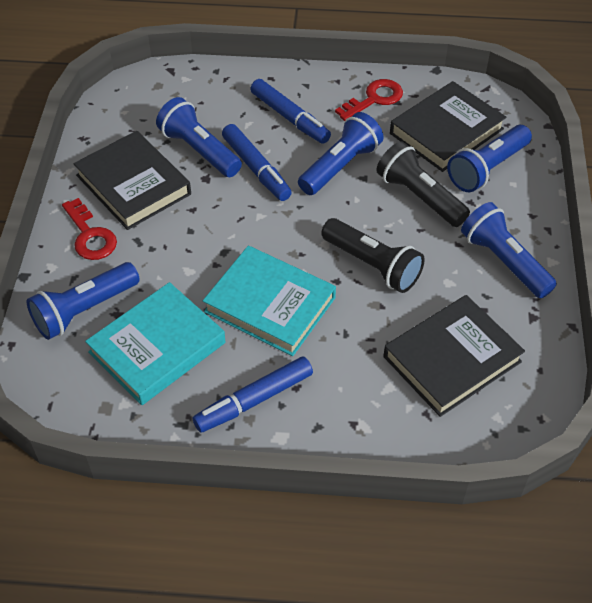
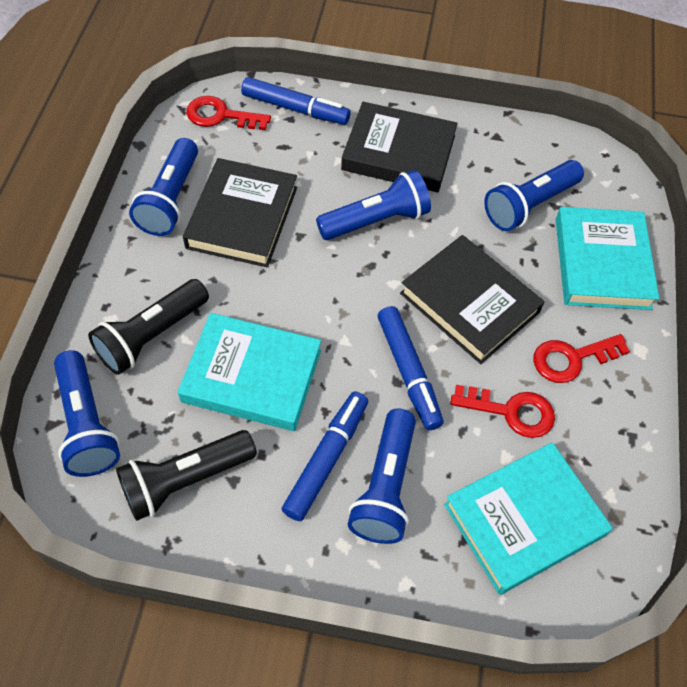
red key: 2 -> 3
turquoise book: 2 -> 3

